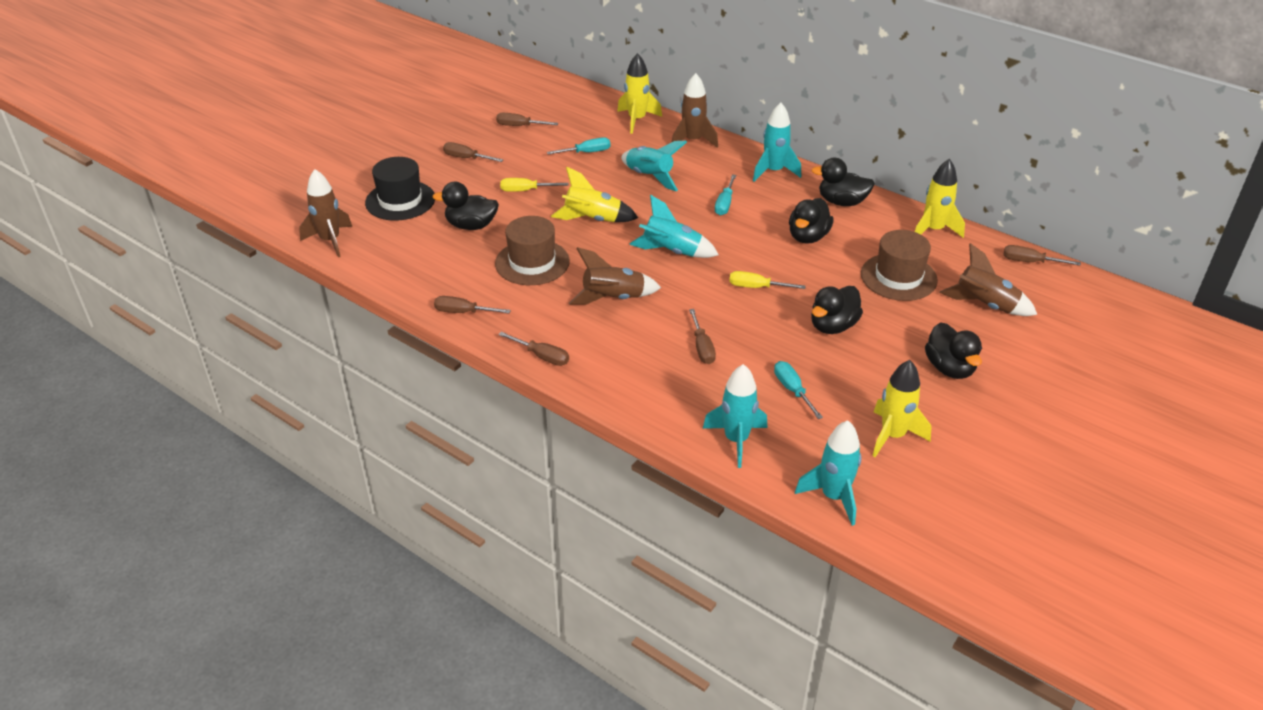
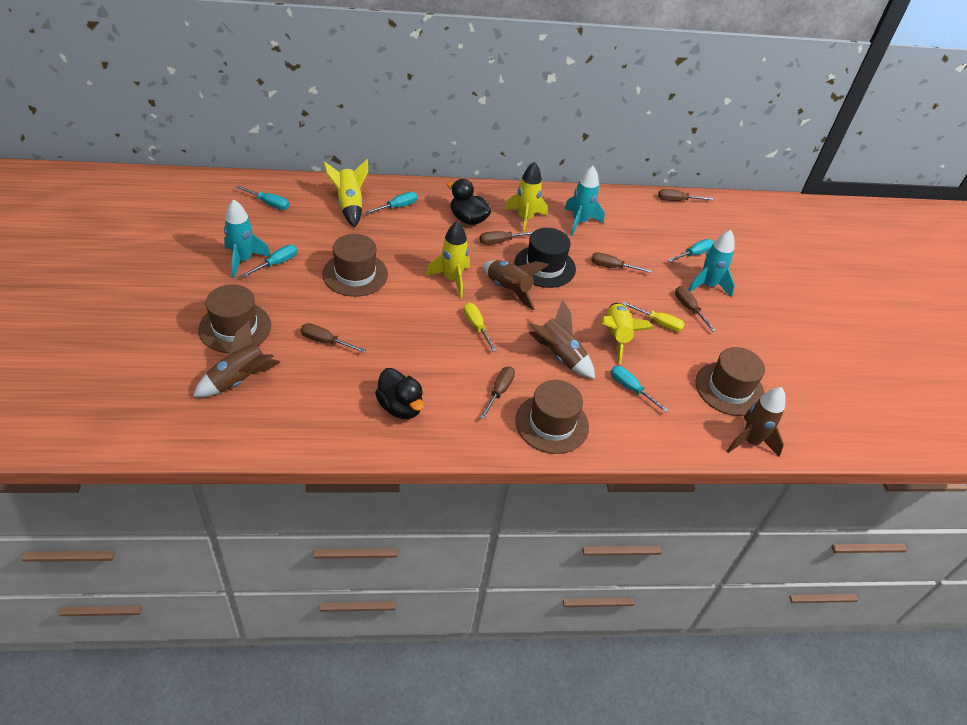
black duck: 5 -> 2
brown hat: 2 -> 4
turquoise rocket: 5 -> 3
turquoise screwdriver: 3 -> 5

